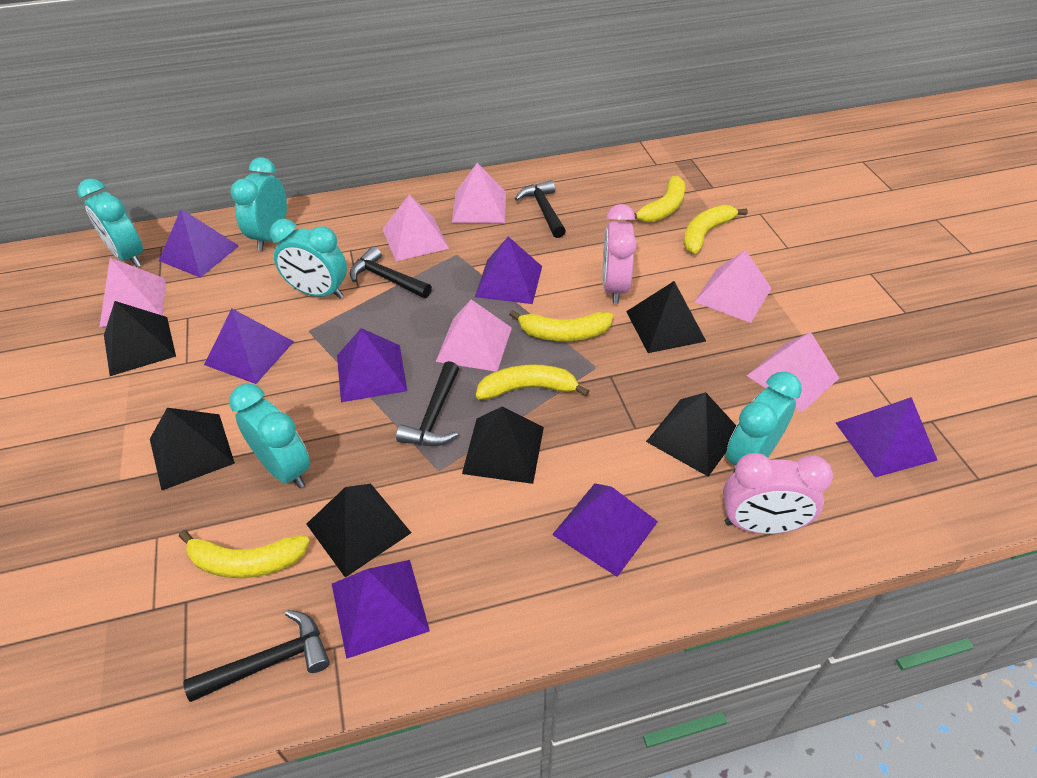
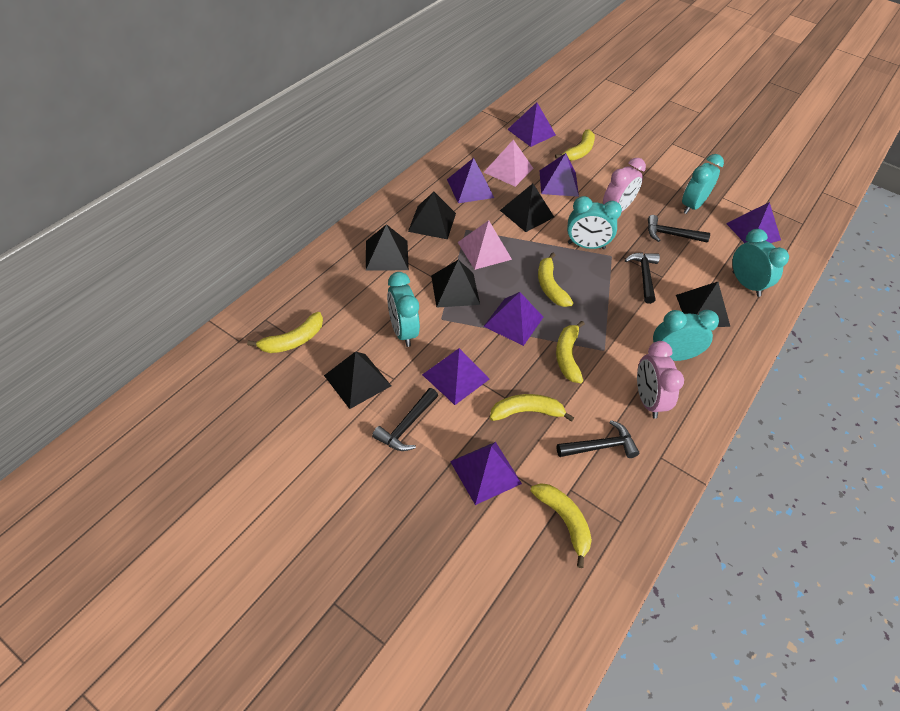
pink pyramid: 6 -> 2
yellow banana: 5 -> 6

